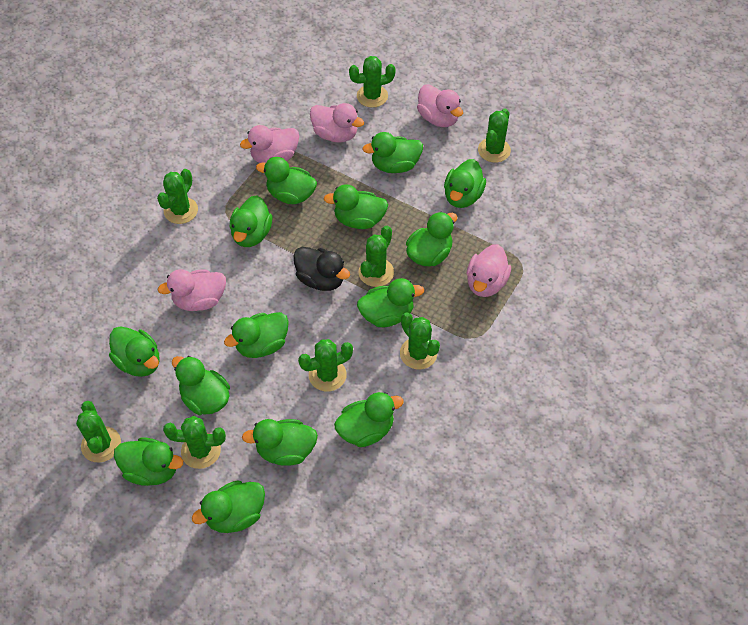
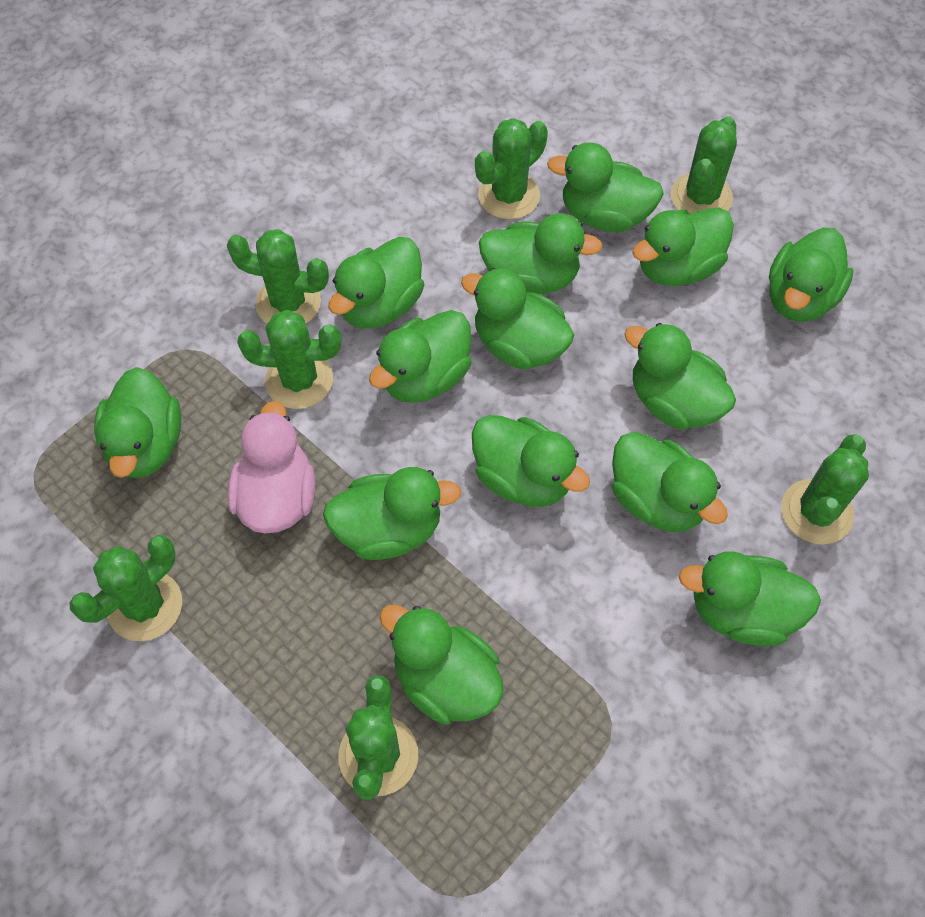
black duck: 1 -> 0
green cactus: 8 -> 7
pink duck: 5 -> 1

